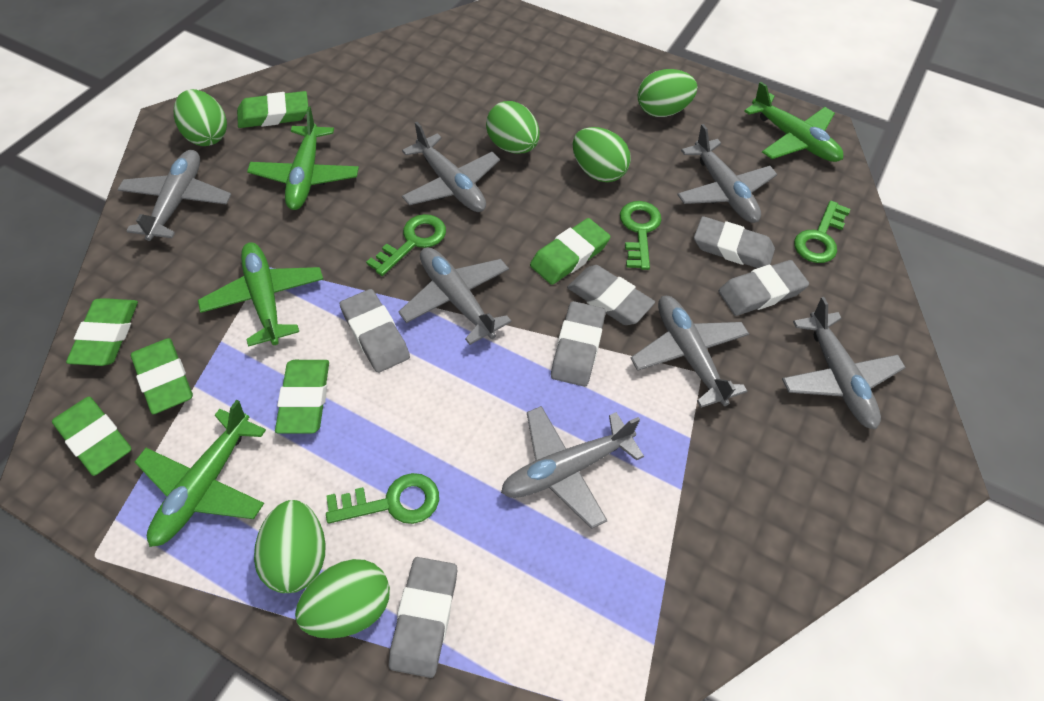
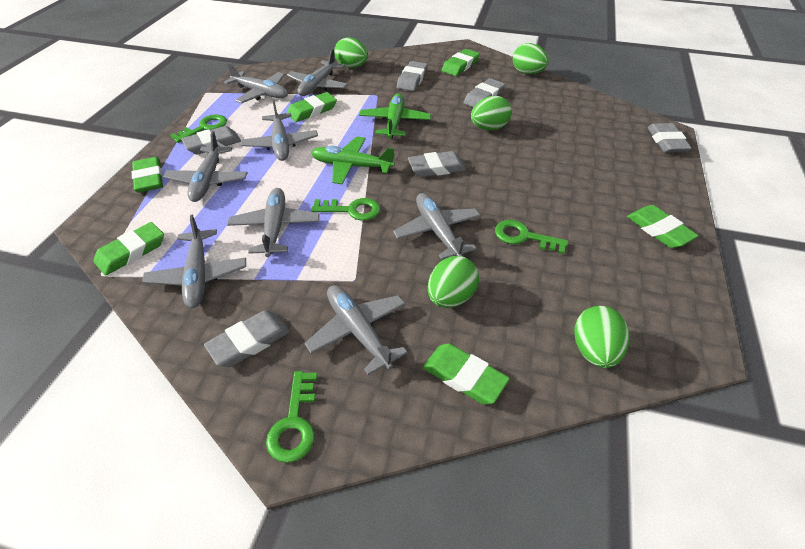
green egg: 6 -> 5
green plane: 4 -> 2
grey plane: 7 -> 8

